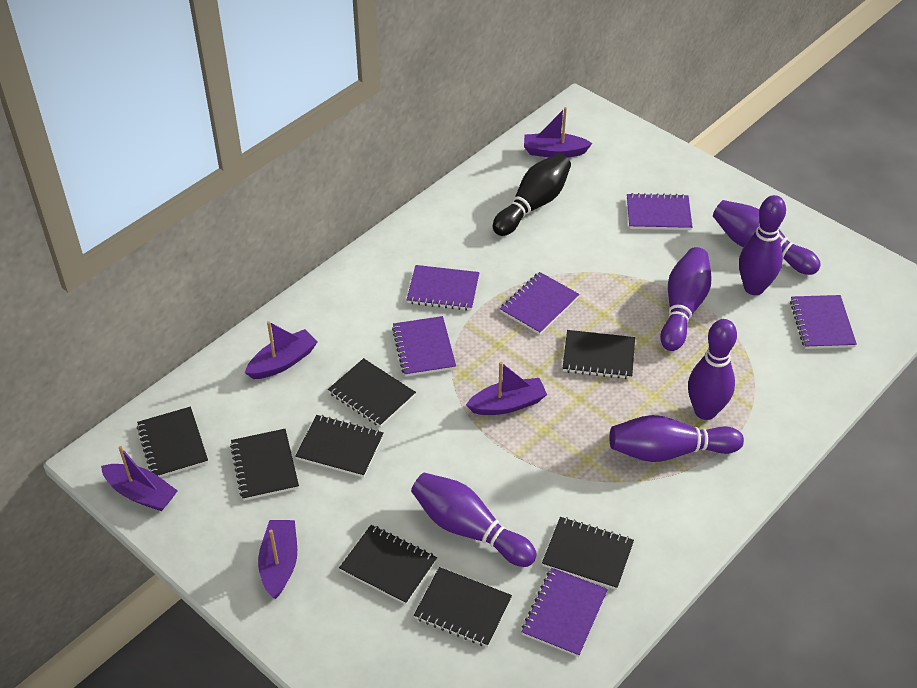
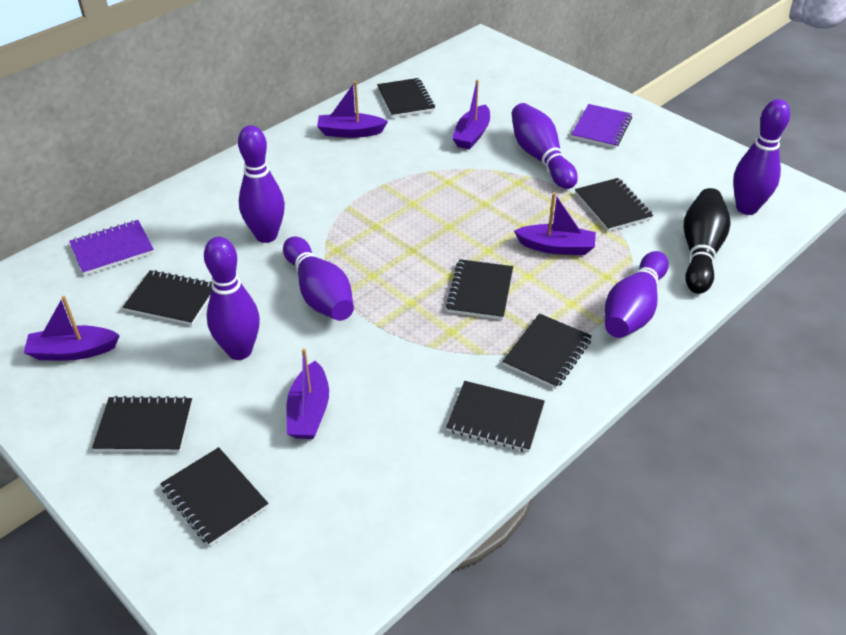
purple notebook: 6 -> 2

